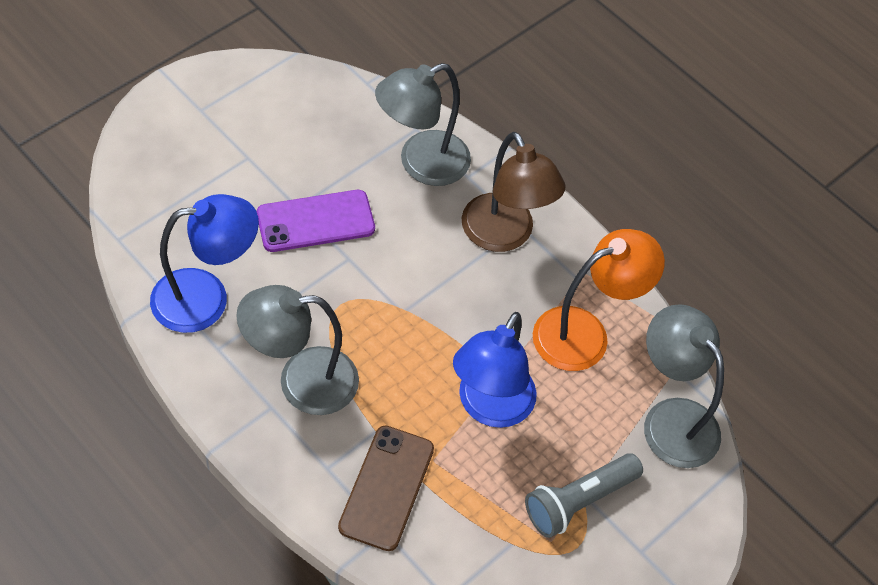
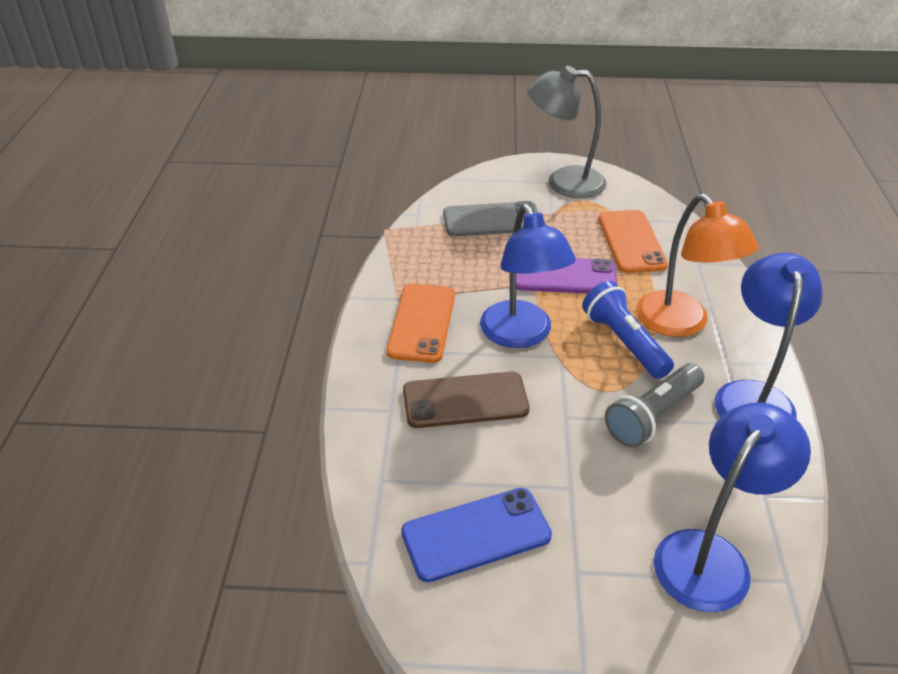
blue flashlight: 0 -> 1
blue lamp: 2 -> 3
blue phone: 0 -> 1
brown lamp: 1 -> 0
grey lamp: 3 -> 1
grey phone: 0 -> 1
orange phone: 0 -> 2

